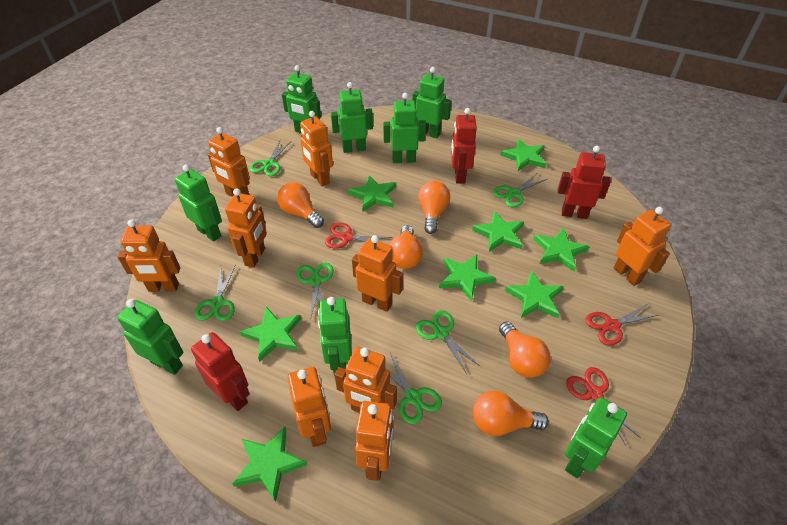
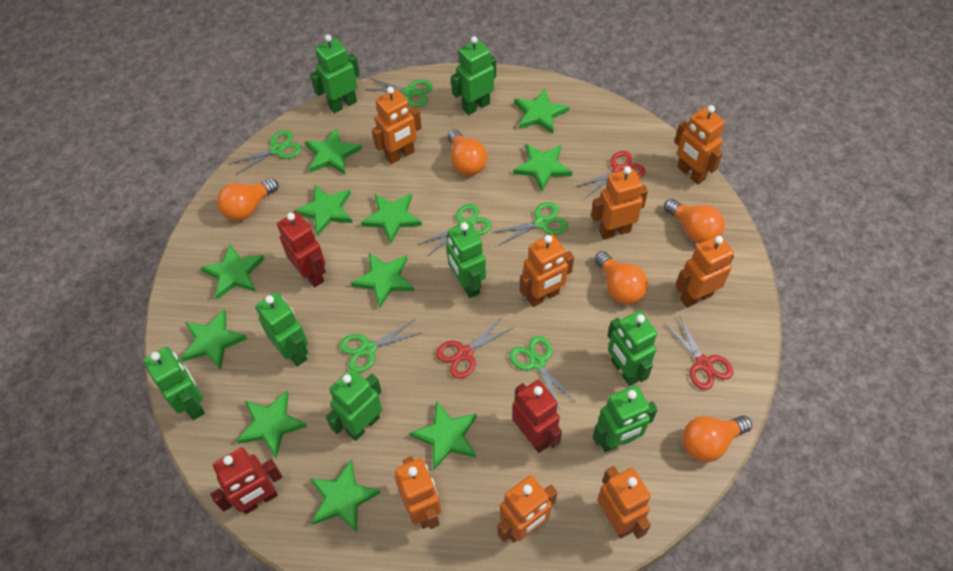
green star: 8 -> 11
orange robot: 9 -> 8

